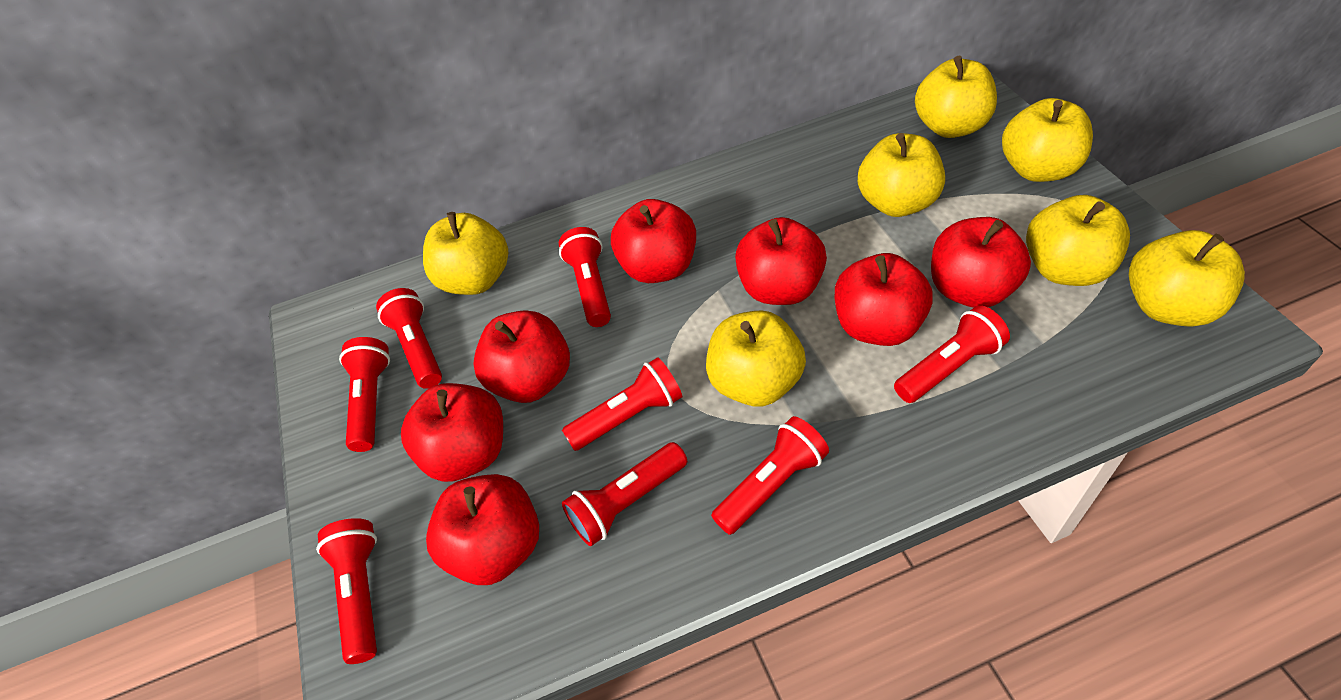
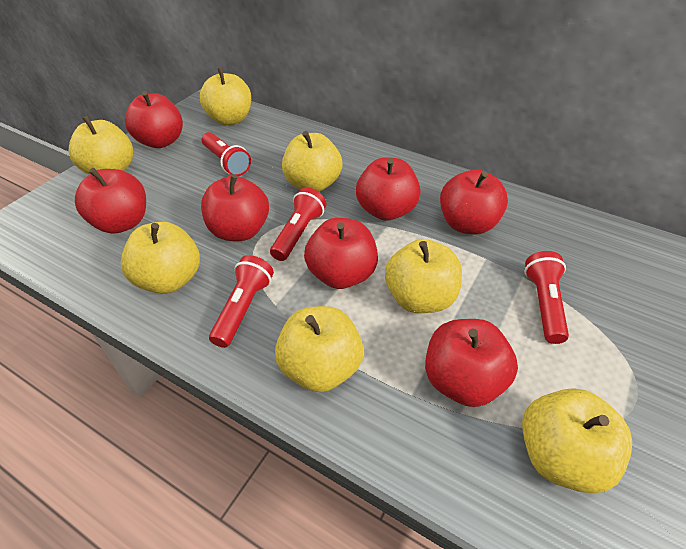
red flashlight: 8 -> 4

